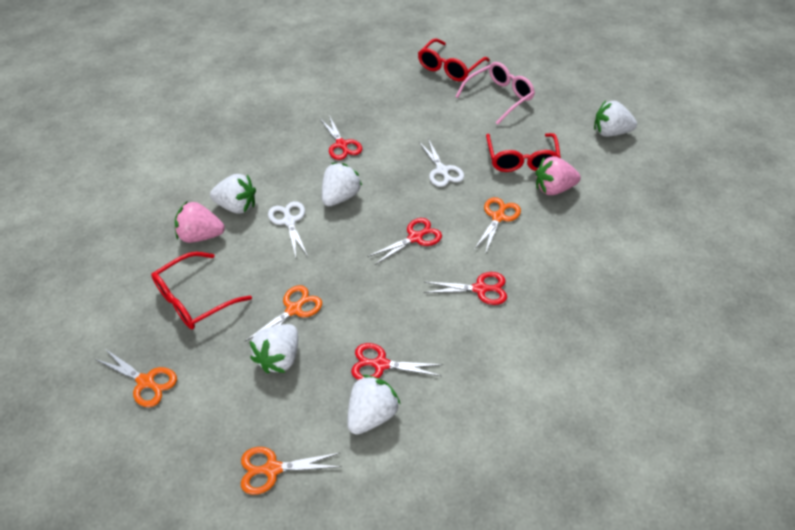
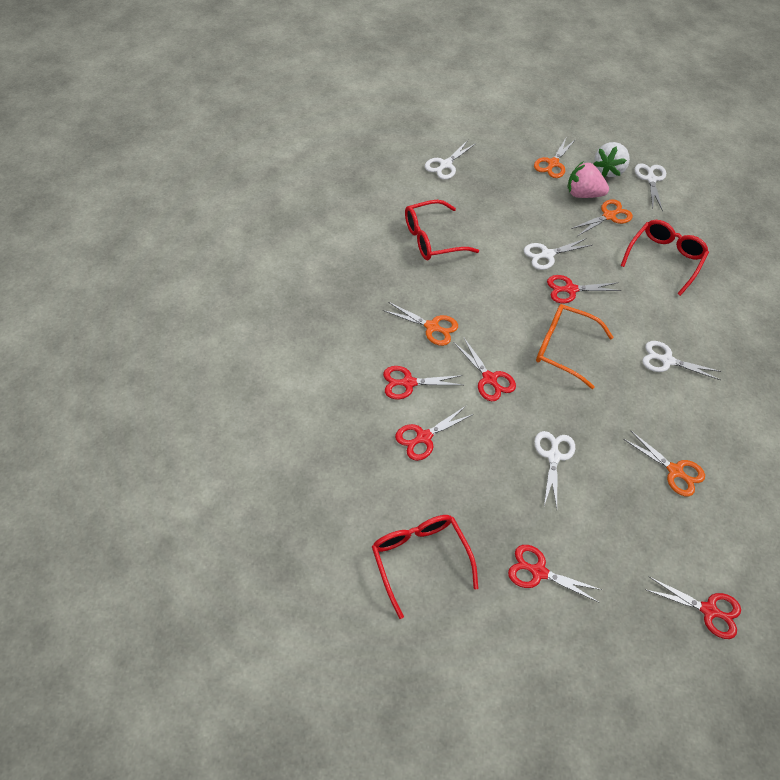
orange glasses: 0 -> 1
pink glasses: 1 -> 0
pink strawberry: 2 -> 1
red scissors: 4 -> 6
white scissors: 2 -> 5
white strawberry: 5 -> 1

